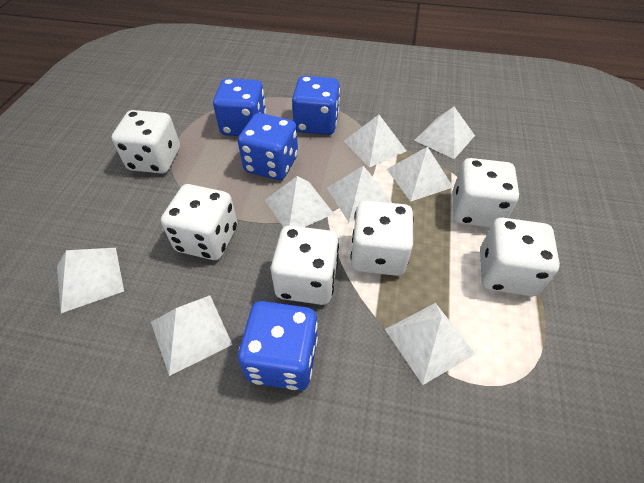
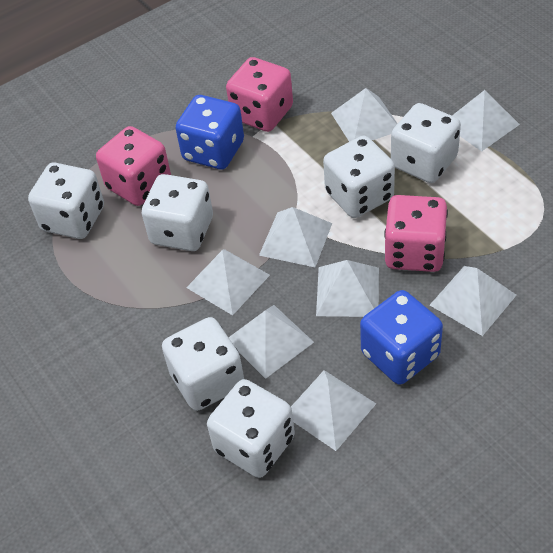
blue dice: 4 -> 2
pink dice: 0 -> 3

